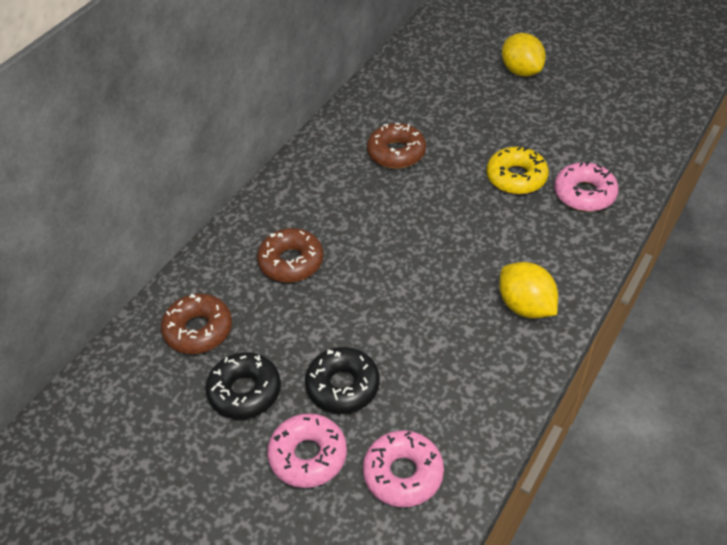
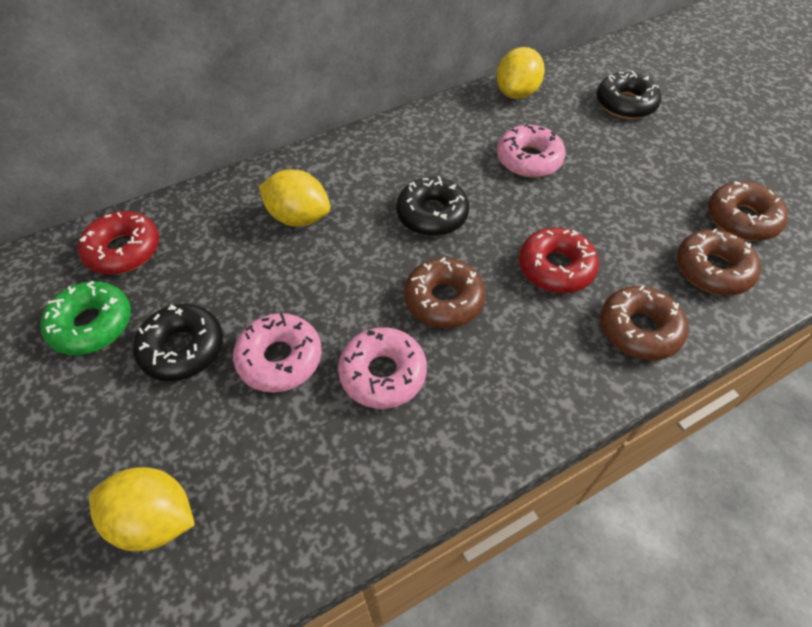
black donut: 2 -> 3
brown donut: 3 -> 4
green donut: 0 -> 1
red donut: 0 -> 2
yellow donut: 1 -> 0
yellow lemon: 2 -> 3

